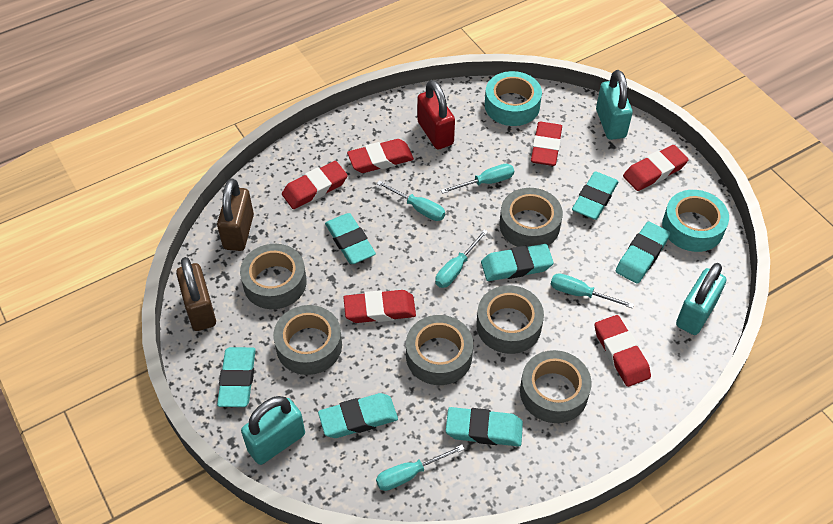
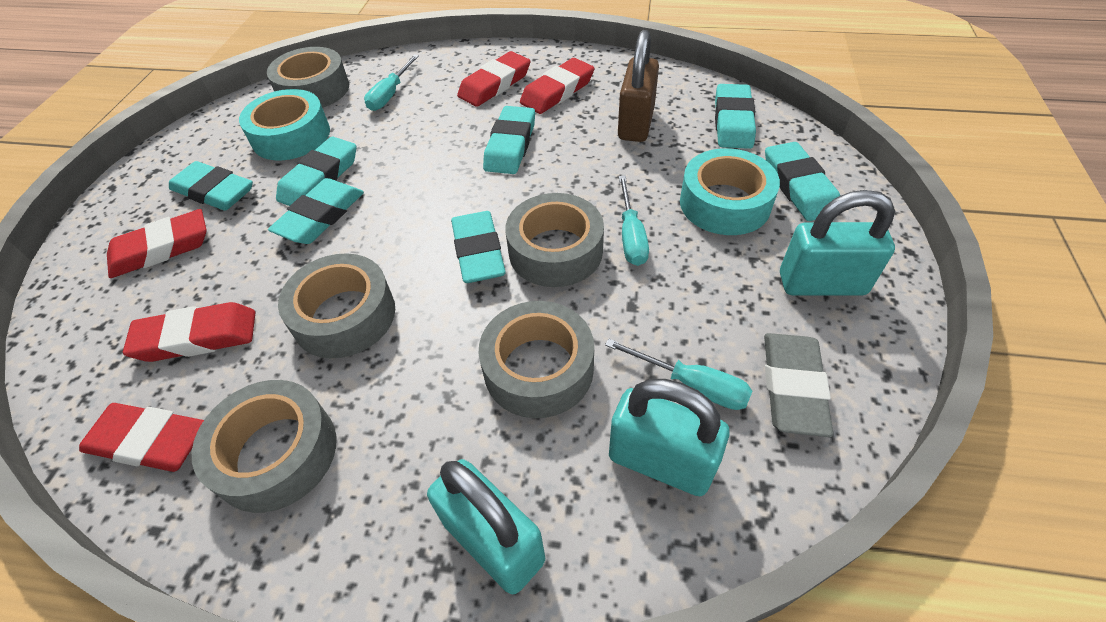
brown padlock: 2 -> 1
grey eraser: 0 -> 1
grey tape: 6 -> 5
red eraser: 6 -> 5
red padlock: 1 -> 0
turquoise screwdriver: 5 -> 3

